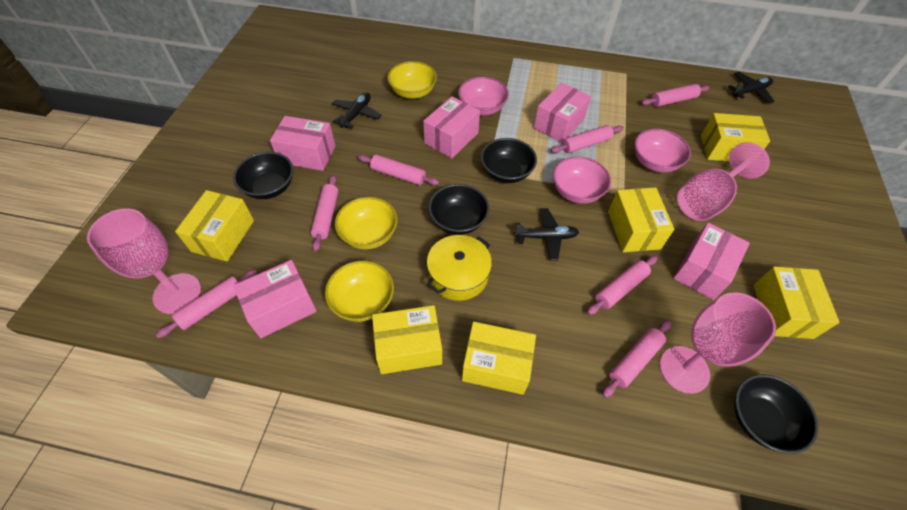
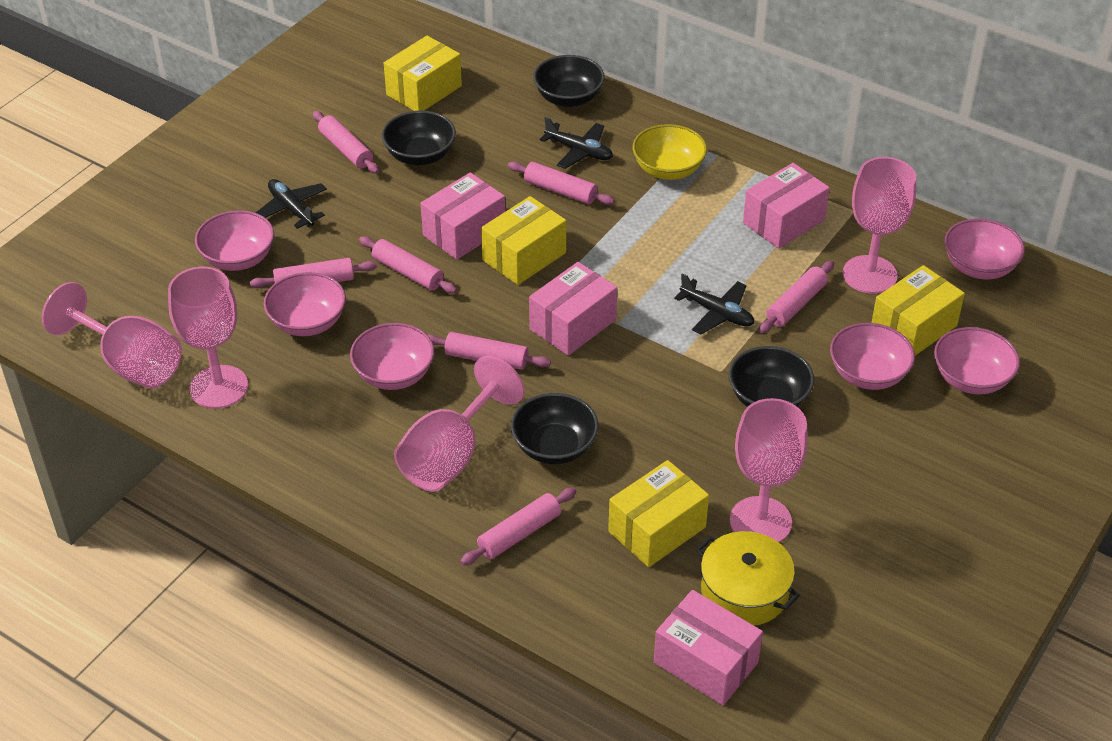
pink bowl: 3 -> 6
pink box: 5 -> 4
pink goblet: 3 -> 5
yellow bowl: 3 -> 1
yellow box: 6 -> 4

